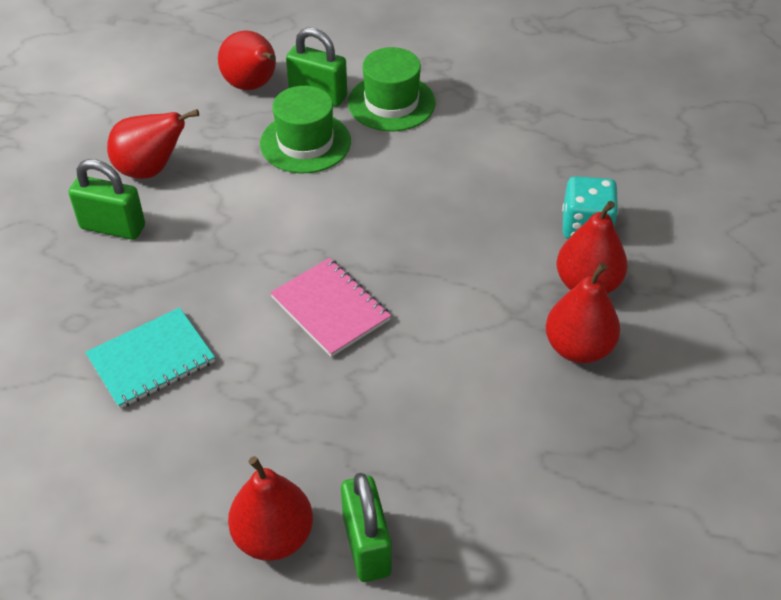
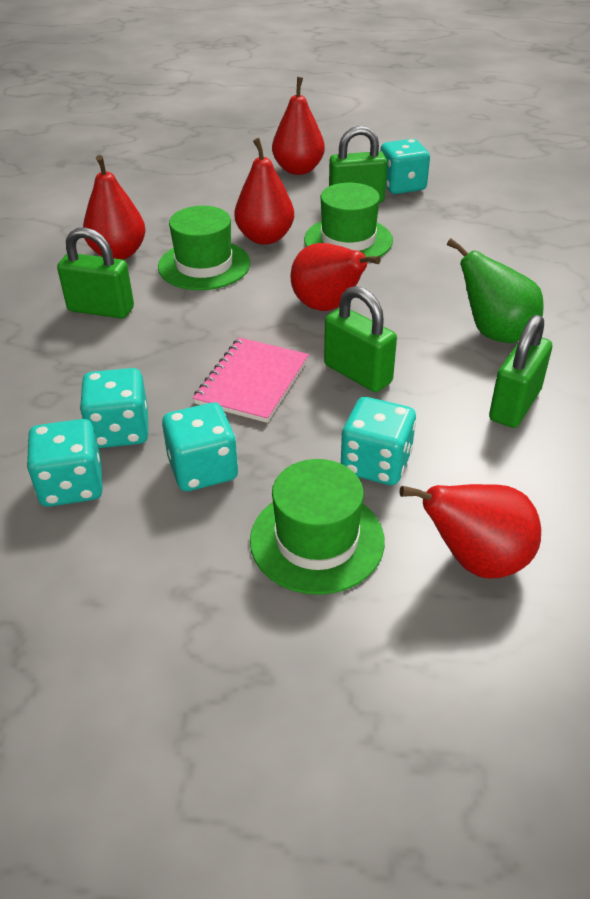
green hat: 2 -> 3
green padlock: 3 -> 4
green pear: 0 -> 1
turquoise dice: 1 -> 5
turquoise notebook: 1 -> 0

